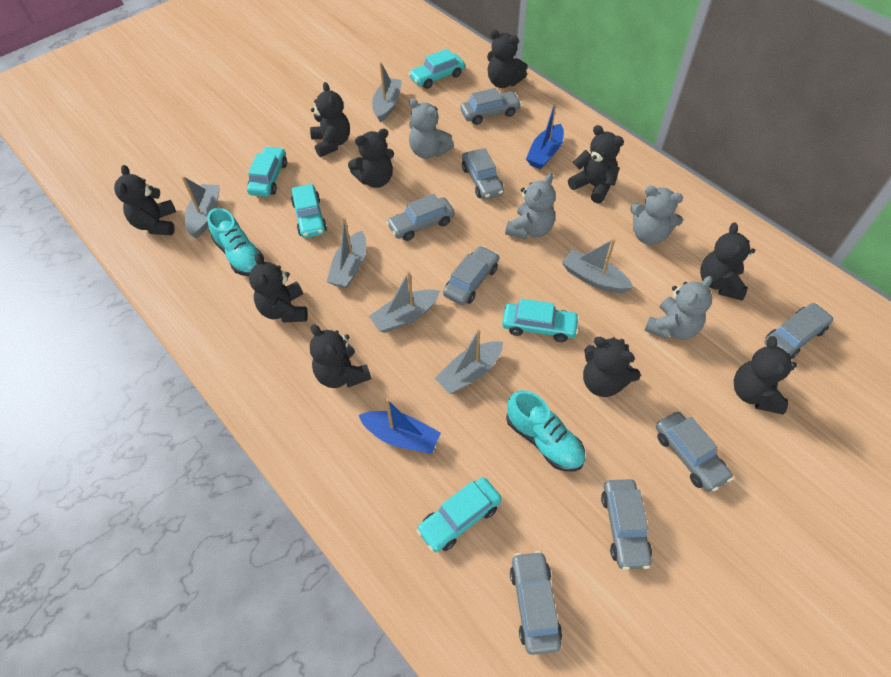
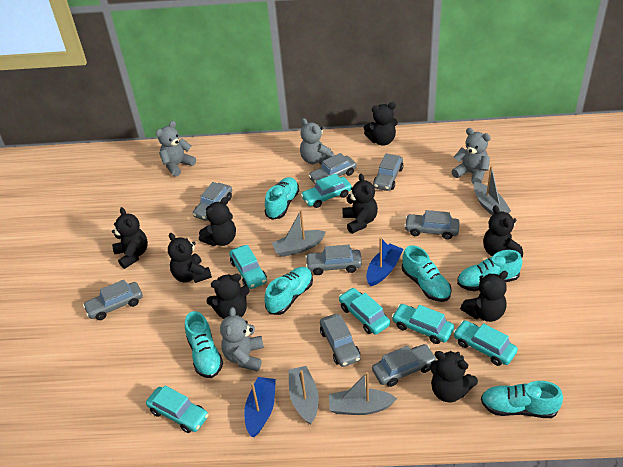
black teddy bear: 10 -> 9
grey boat: 6 -> 4
turquoise car: 5 -> 6
turquoise shoe: 2 -> 6

